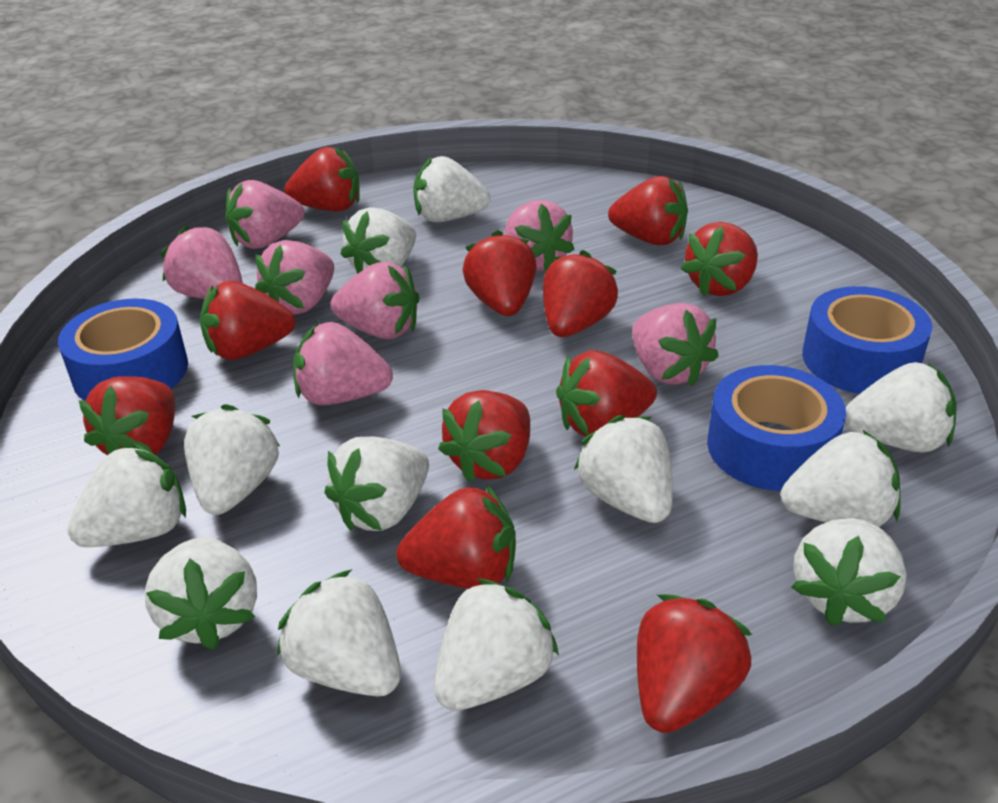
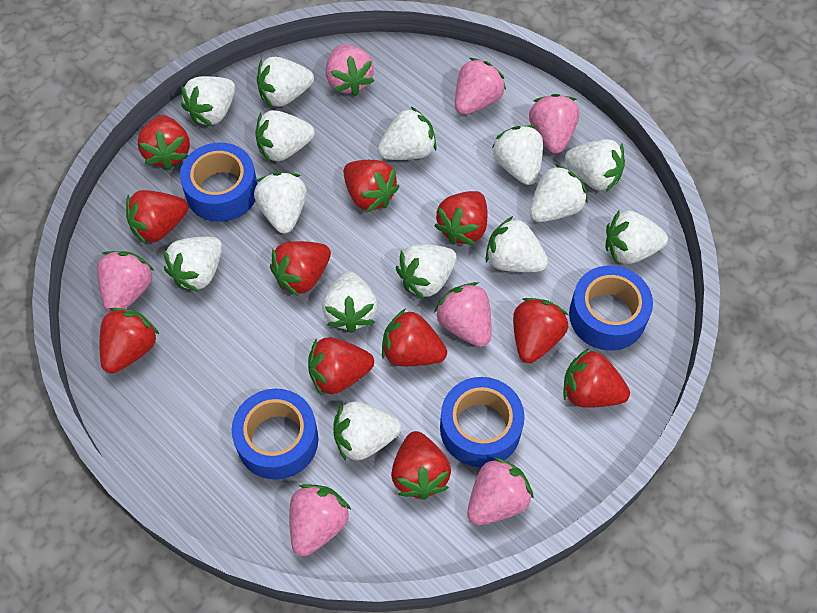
blue tape: 3 -> 4
white strawberry: 12 -> 14

